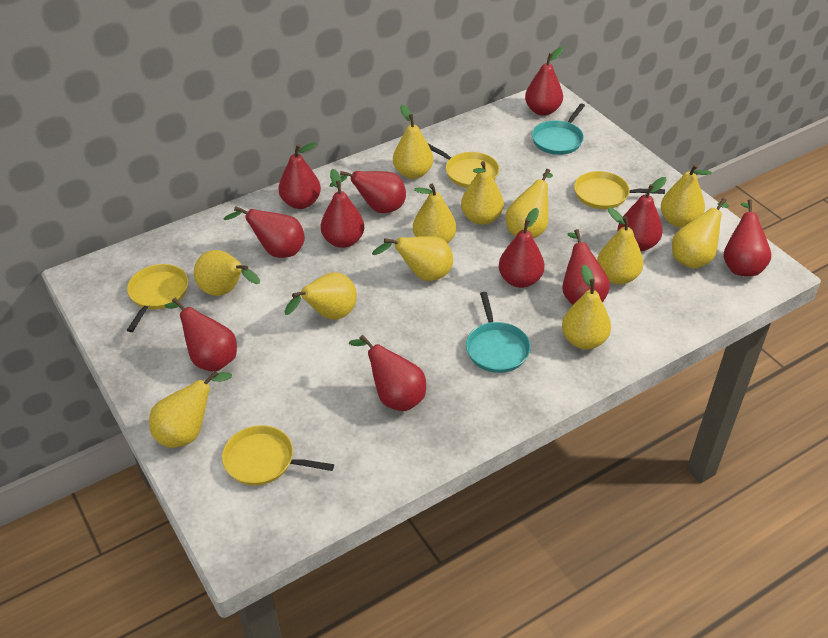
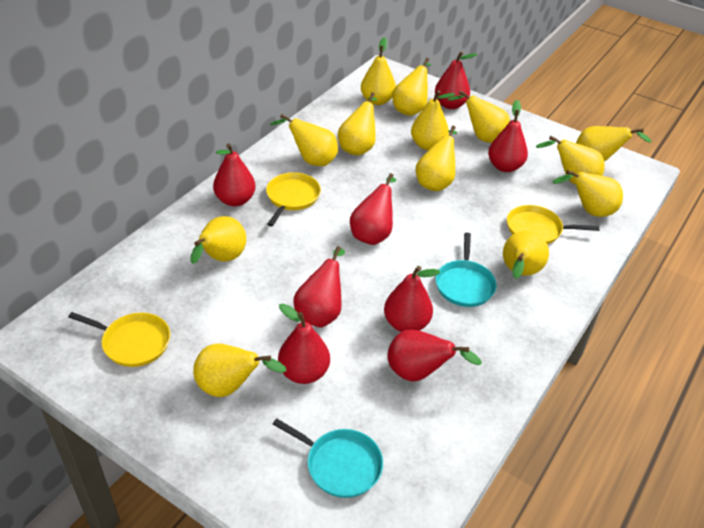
red pear: 11 -> 8
yellow pan: 4 -> 3
yellow pear: 12 -> 13

